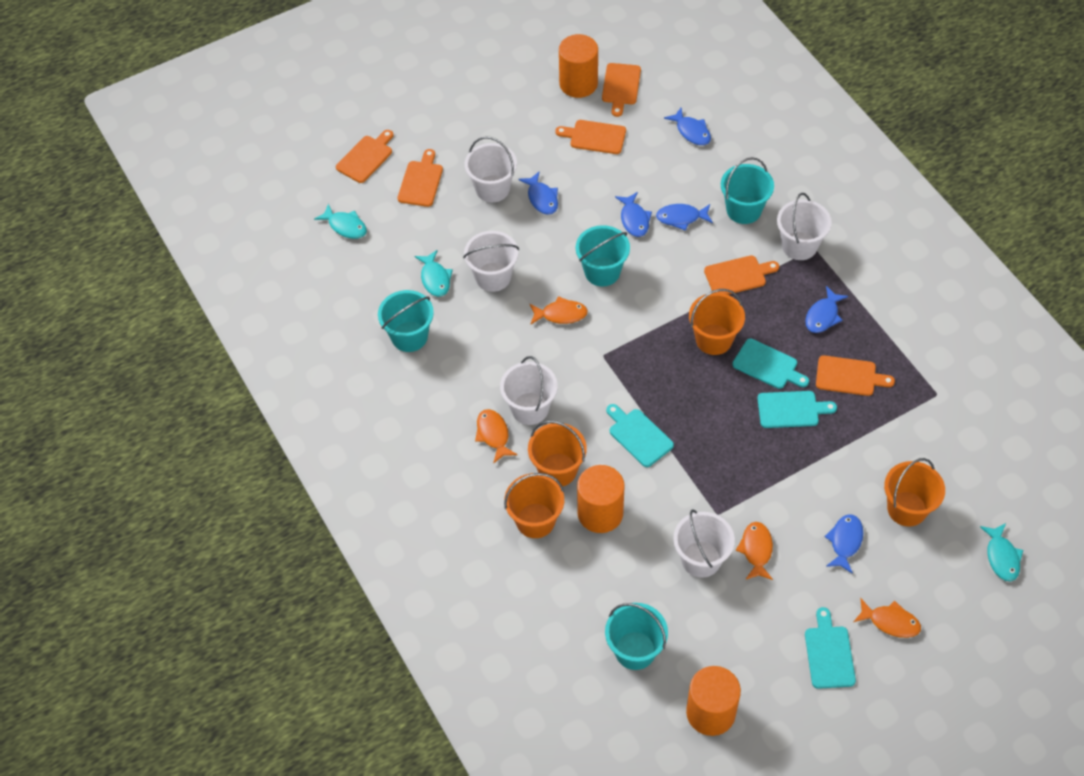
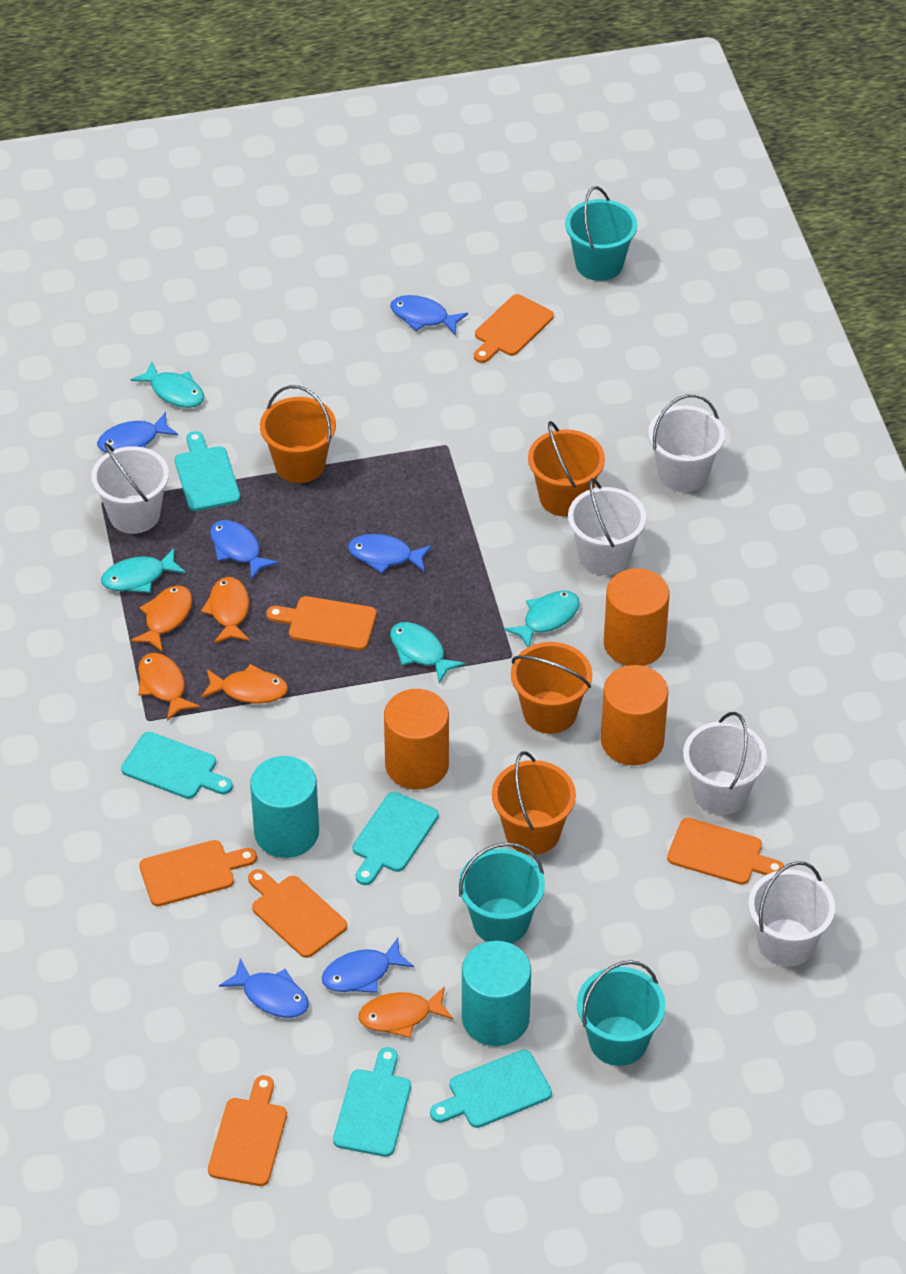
orange fish: 4 -> 5
turquoise bucket: 4 -> 3
turquoise cutting board: 4 -> 5
turquoise cylinder: 0 -> 2
turquoise fish: 3 -> 4

